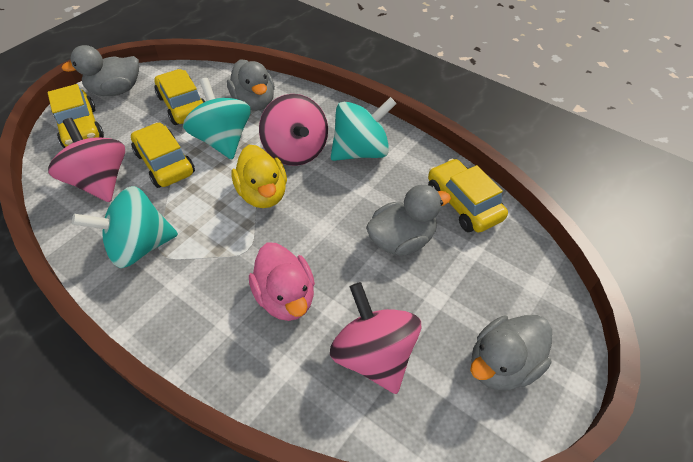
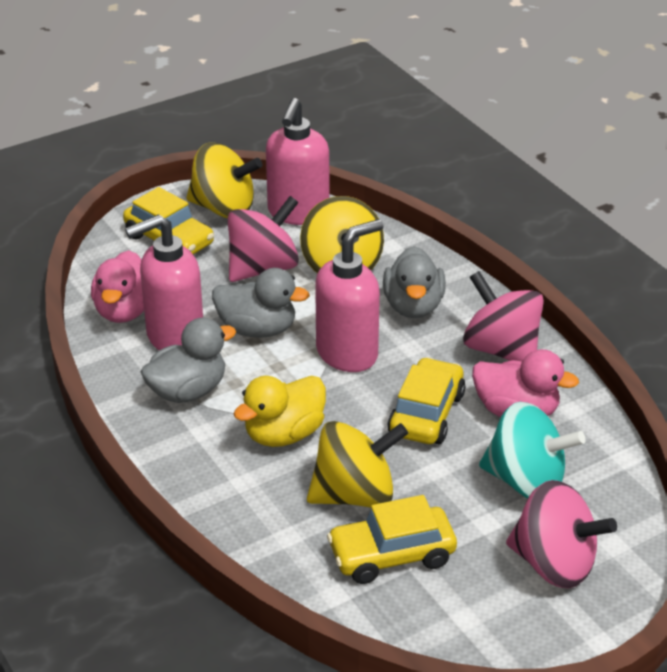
grey duck: 4 -> 3
pink duck: 1 -> 2
pink soap dispenser: 0 -> 3
turquoise spinning top: 3 -> 1
yellow car: 4 -> 3
yellow spinning top: 0 -> 3

